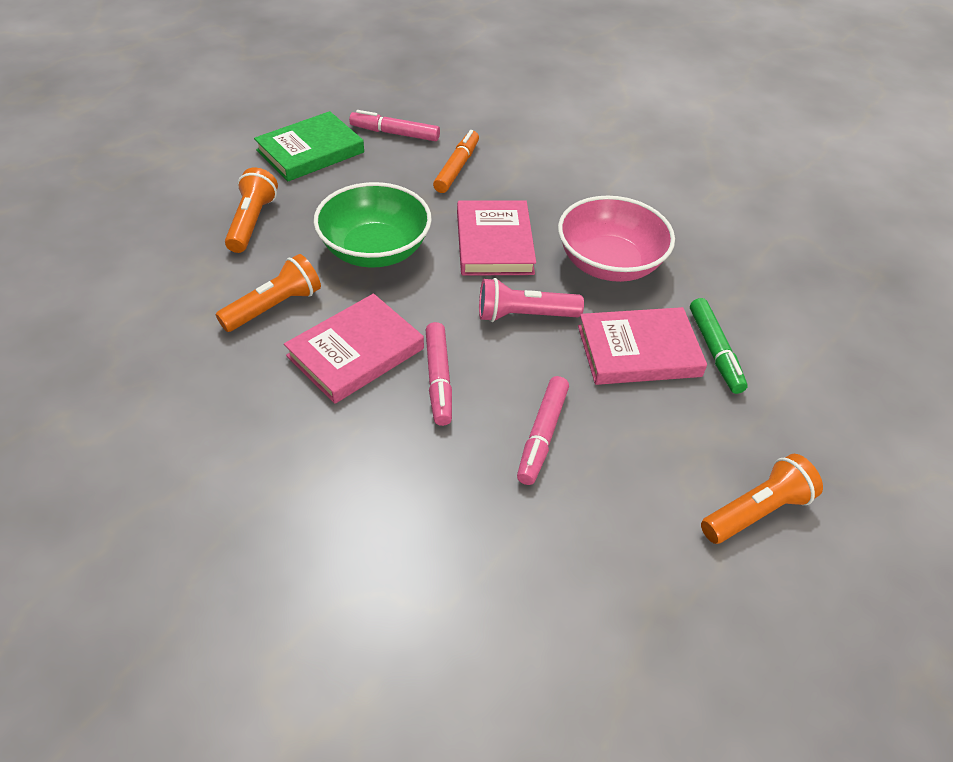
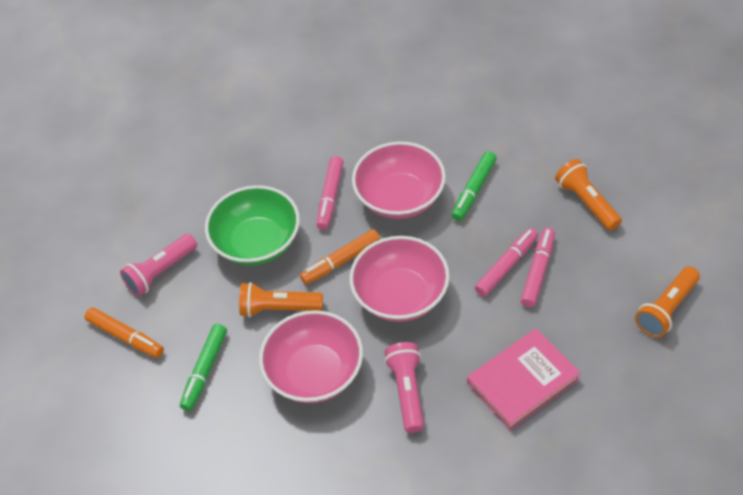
green book: 1 -> 0
green marker: 1 -> 2
orange marker: 1 -> 2
pink book: 3 -> 1
pink bowl: 1 -> 3
pink flashlight: 1 -> 2

